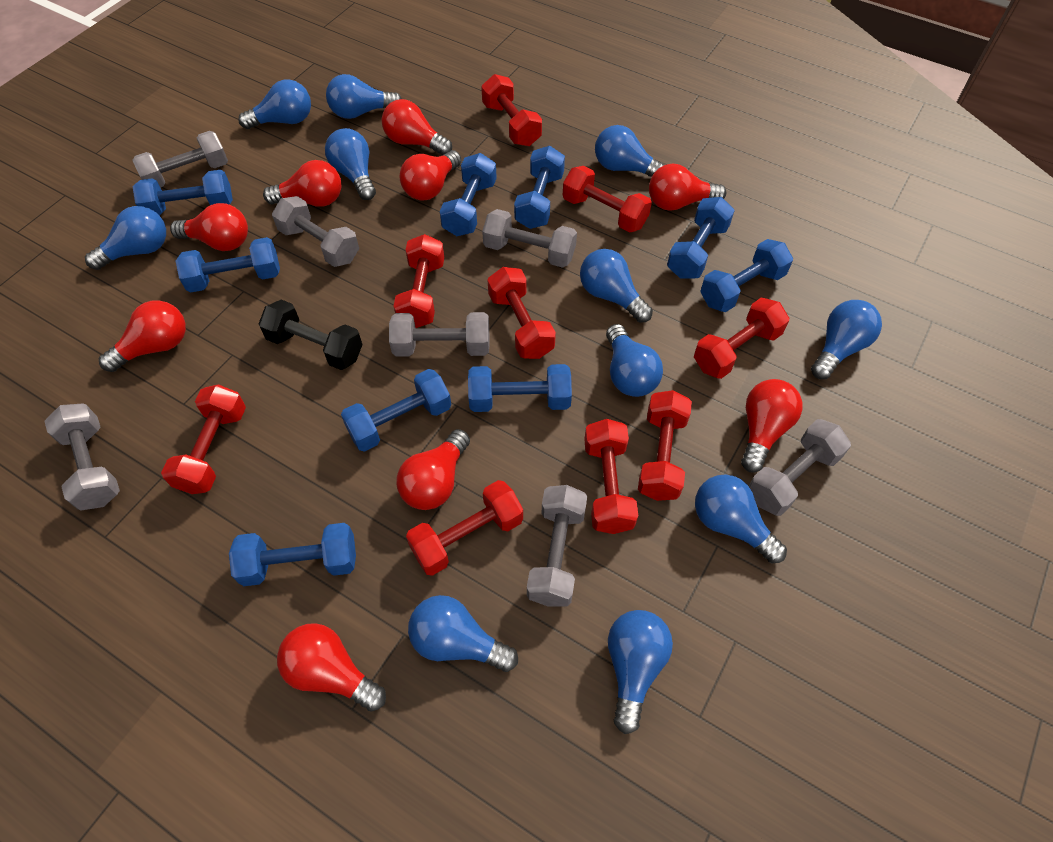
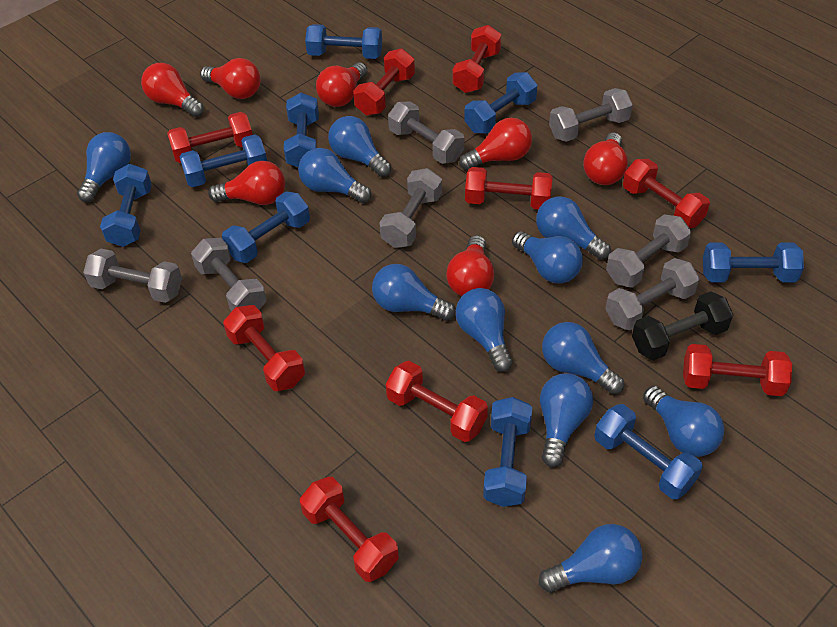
red light bulb: 9 -> 7

